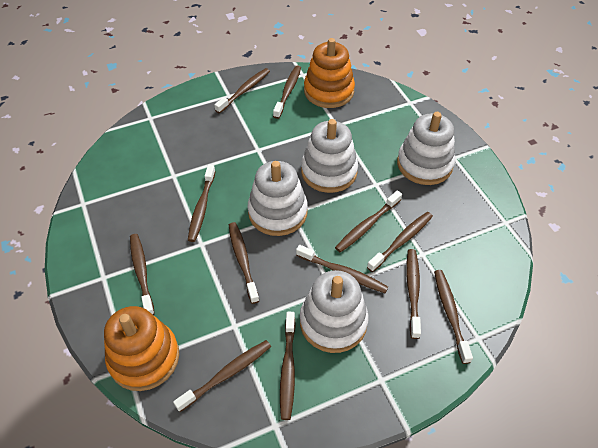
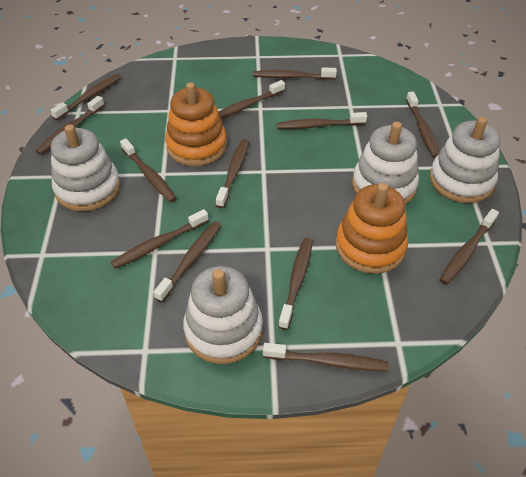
brown toothbrush: 12 -> 13

